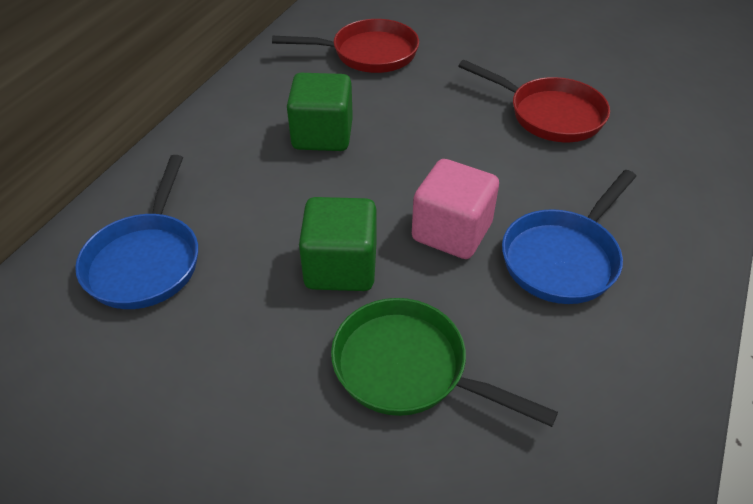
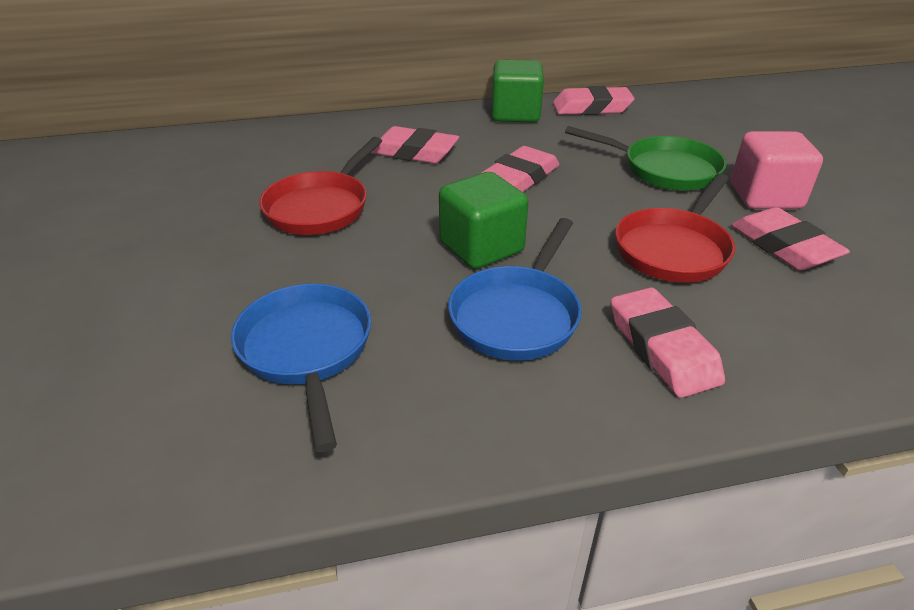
pink eraser: 0 -> 5

